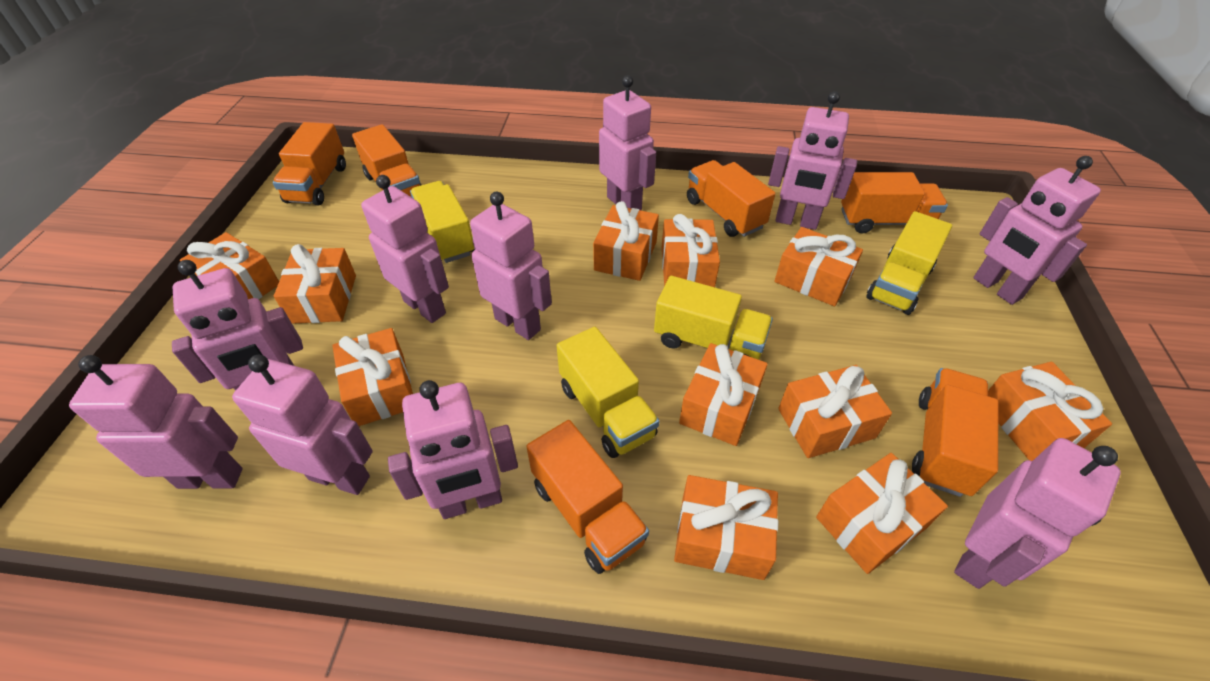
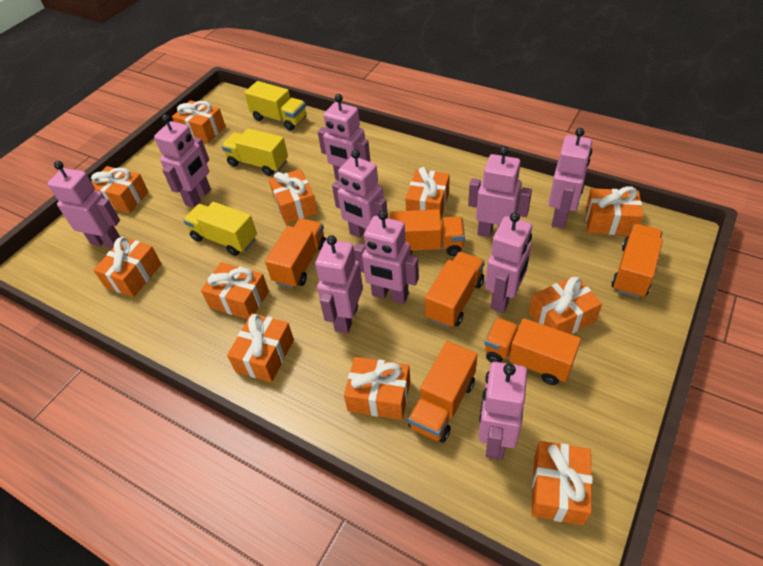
yellow truck: 4 -> 3

